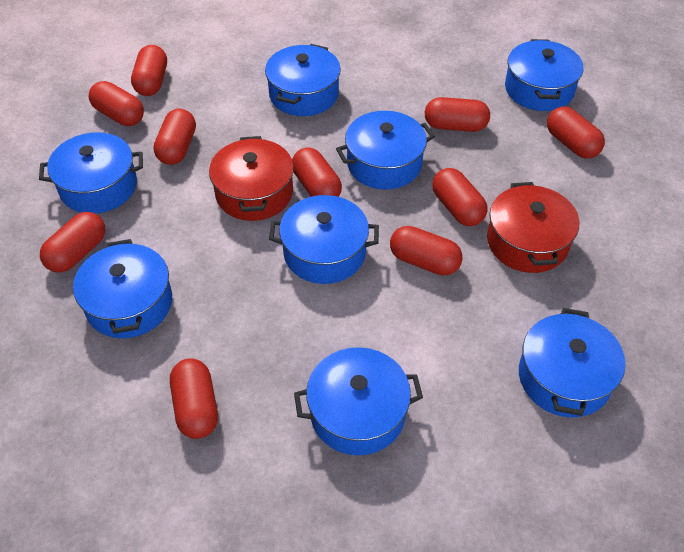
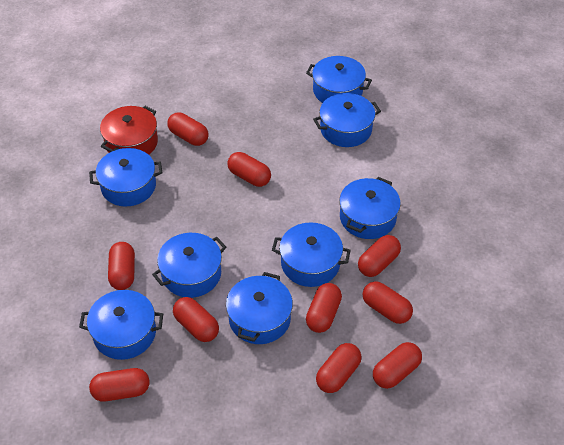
red pot: 2 -> 1

